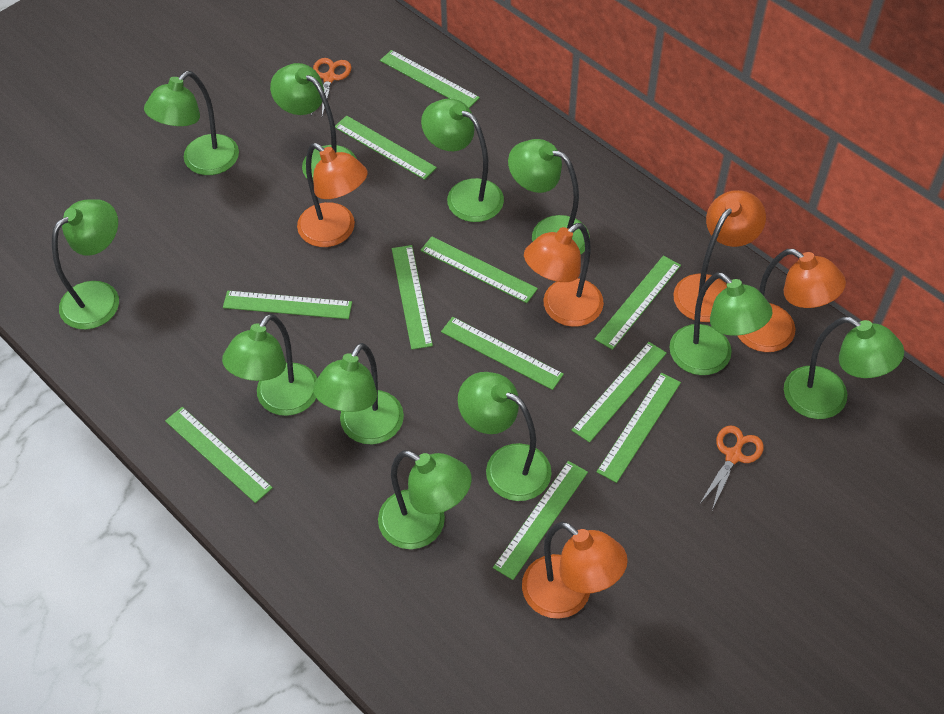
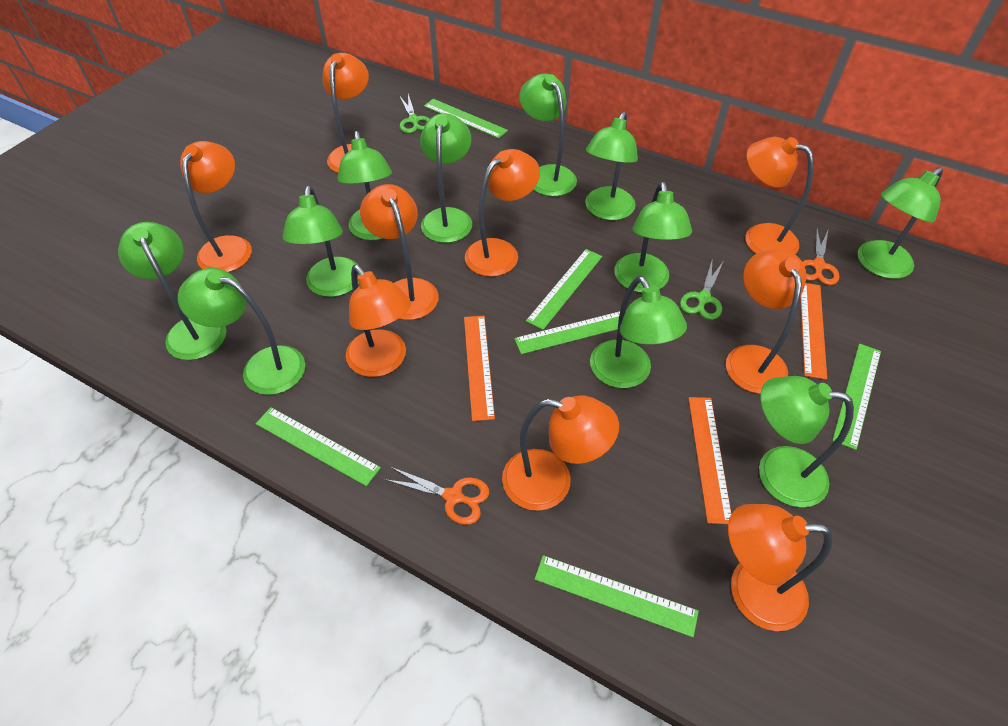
green ruler: 11 -> 6
green scissors: 0 -> 2
orange lamp: 5 -> 9
orange ruler: 0 -> 3

